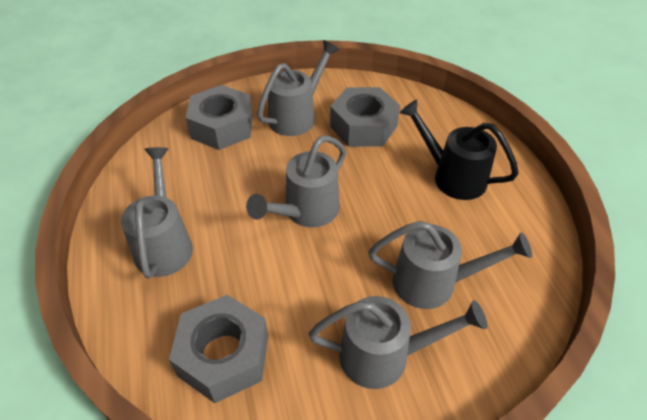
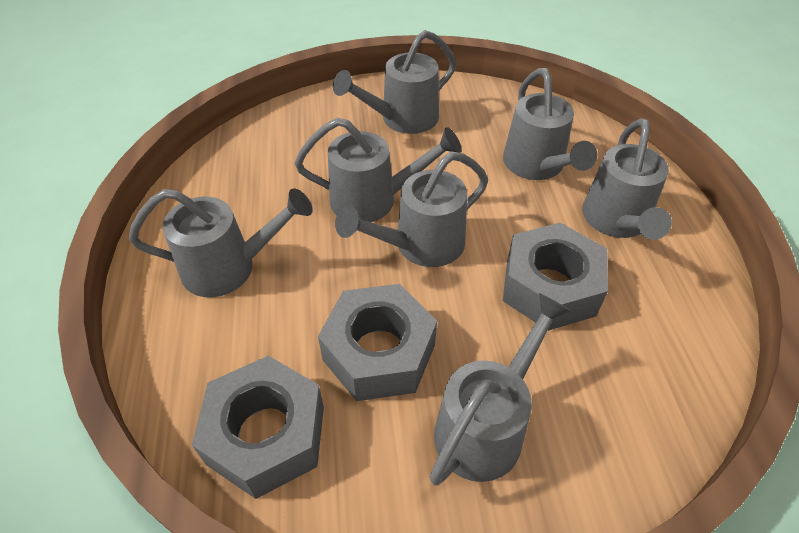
black watering can: 1 -> 0
grey watering can: 5 -> 7

